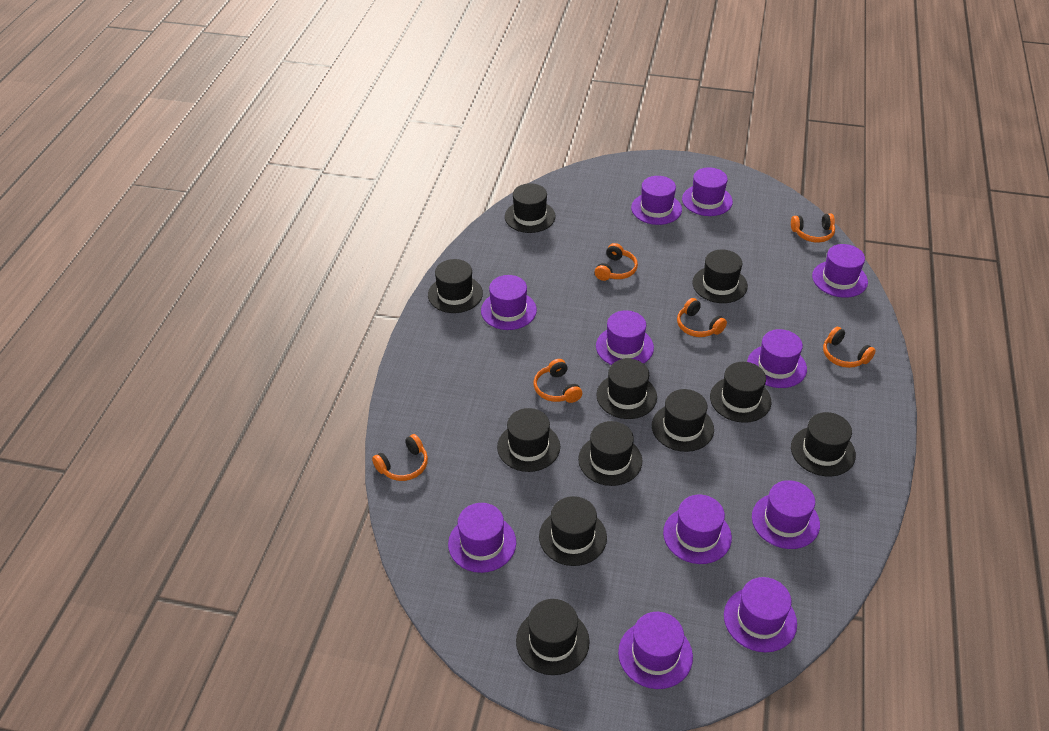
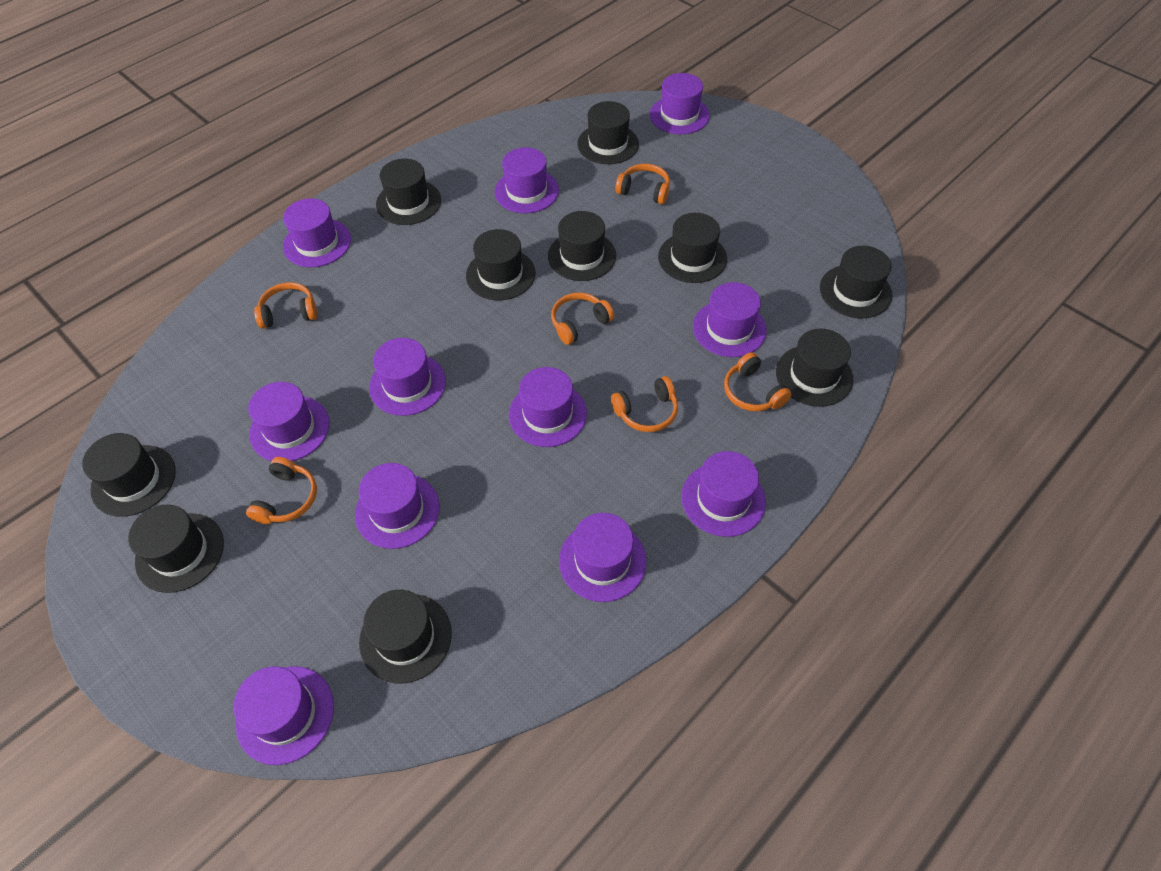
black hat: 11 -> 10

